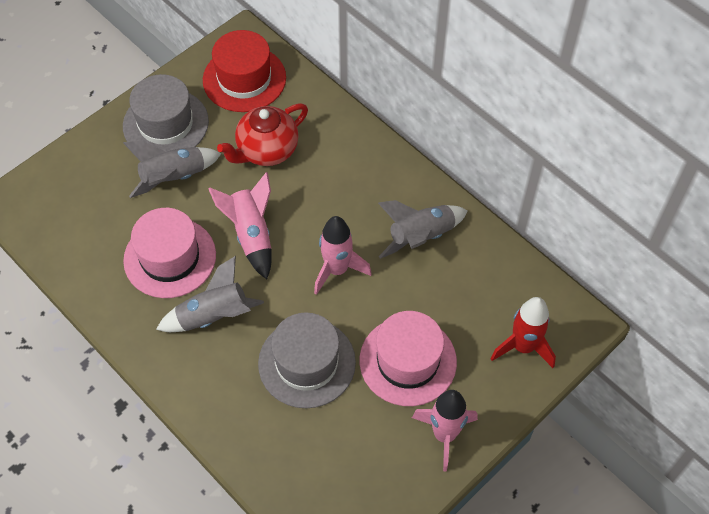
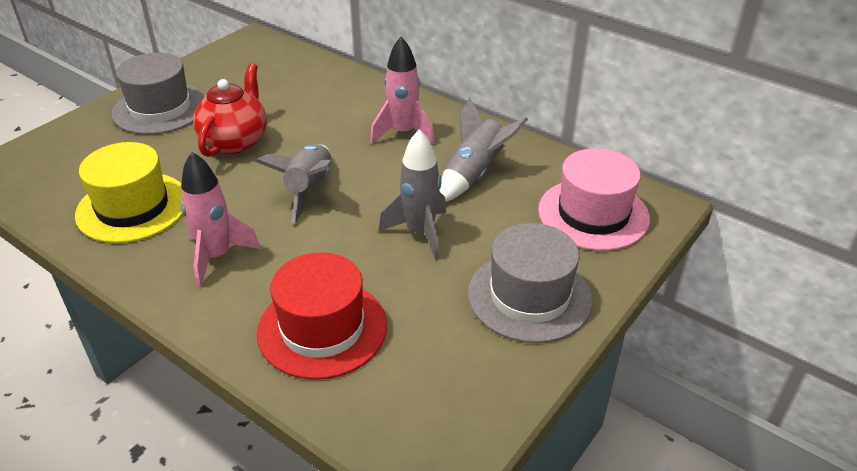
pink hat: 2 -> 1
pink rocket: 3 -> 2
red rocket: 1 -> 0
yellow hat: 0 -> 1

